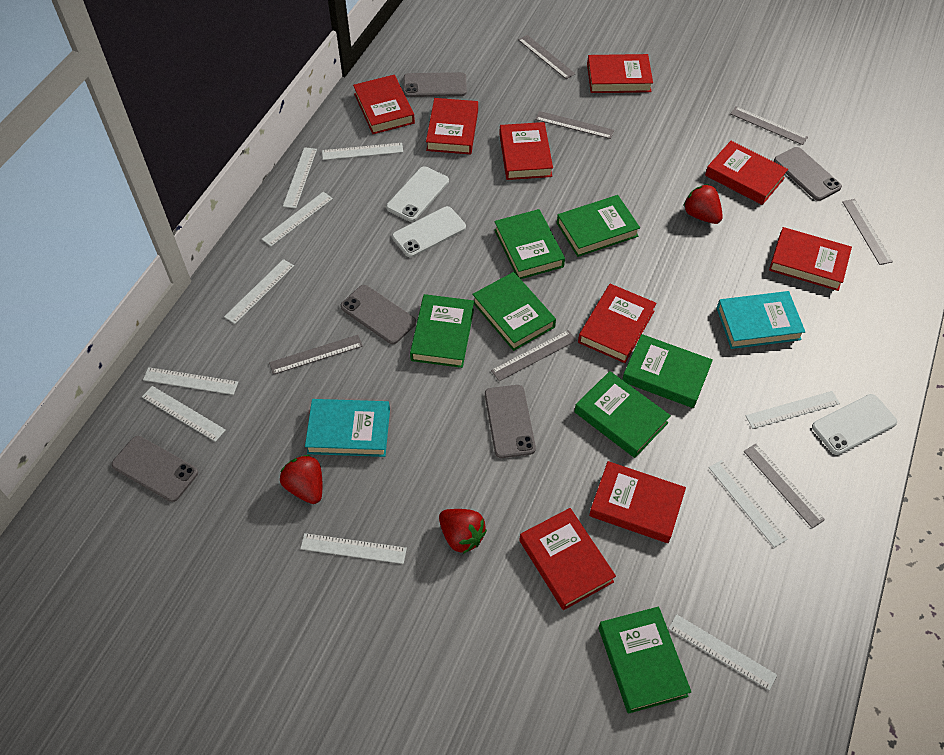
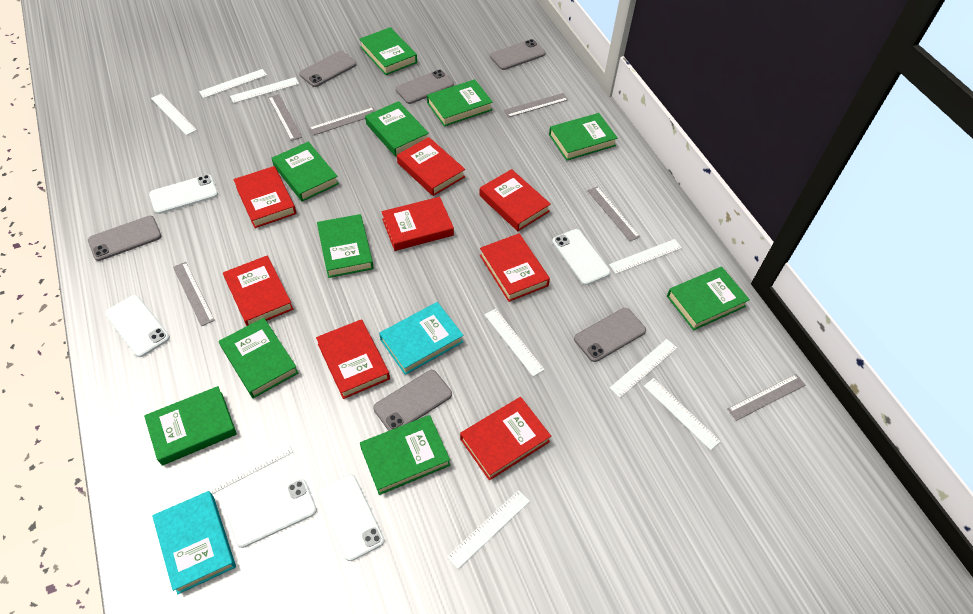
green book: 7 -> 10
grey phone: 5 -> 6
grey ruler: 7 -> 6
red book: 9 -> 8
red strawberry: 3 -> 0
white phone: 3 -> 5
white ruler: 10 -> 9

